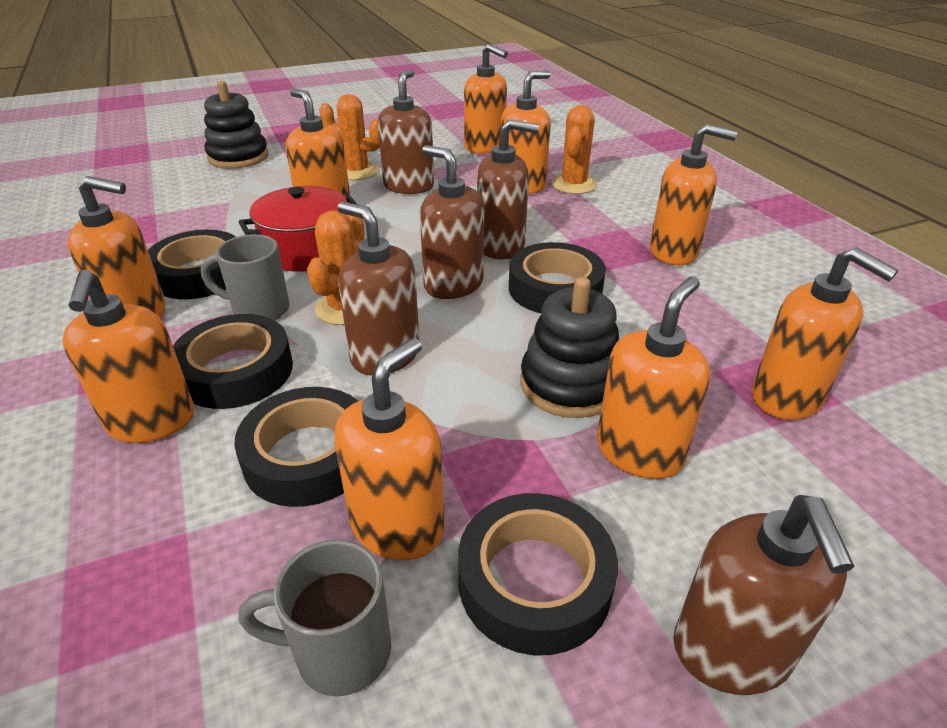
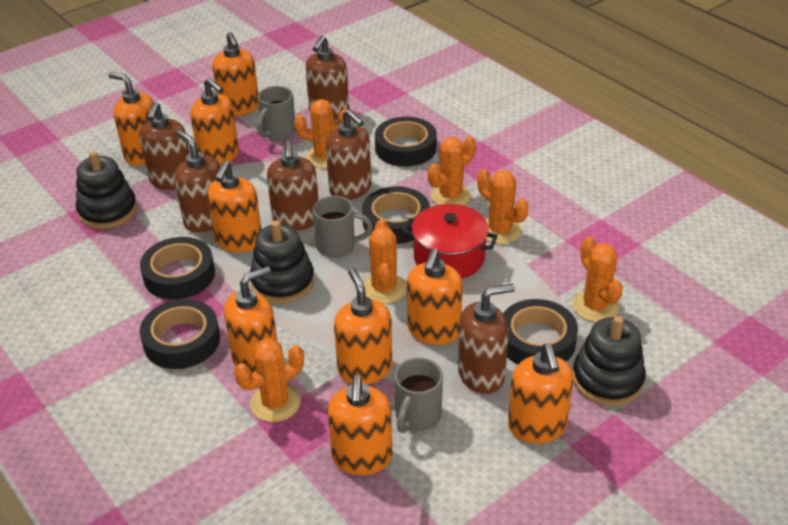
black stacking toy: 2 -> 3
brown soap dispenser: 5 -> 6
grey mug: 2 -> 3
orange cactus: 3 -> 6

